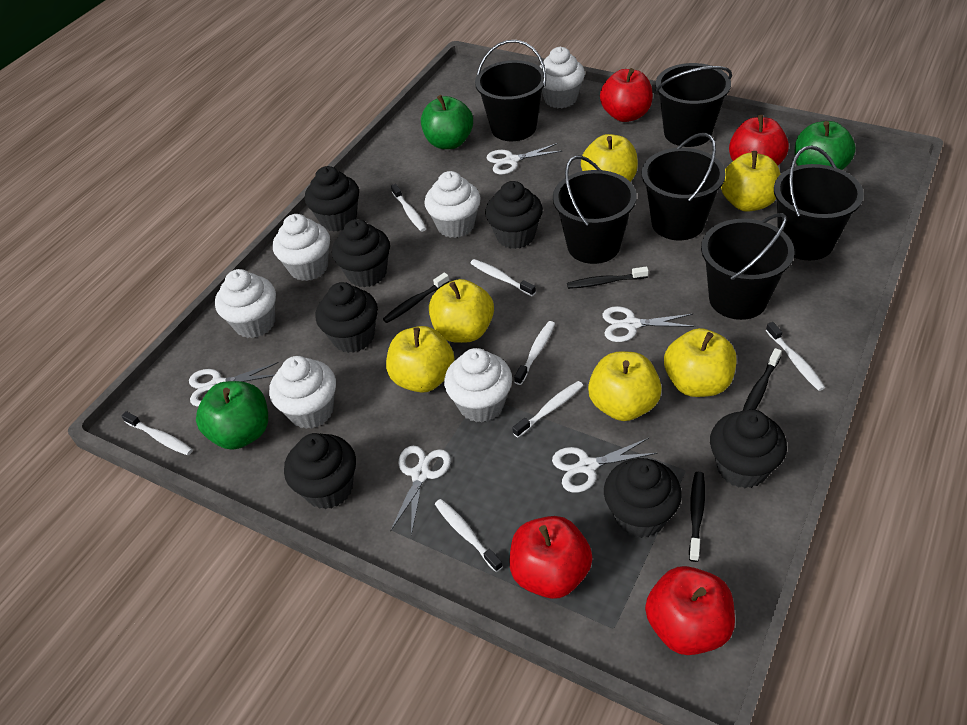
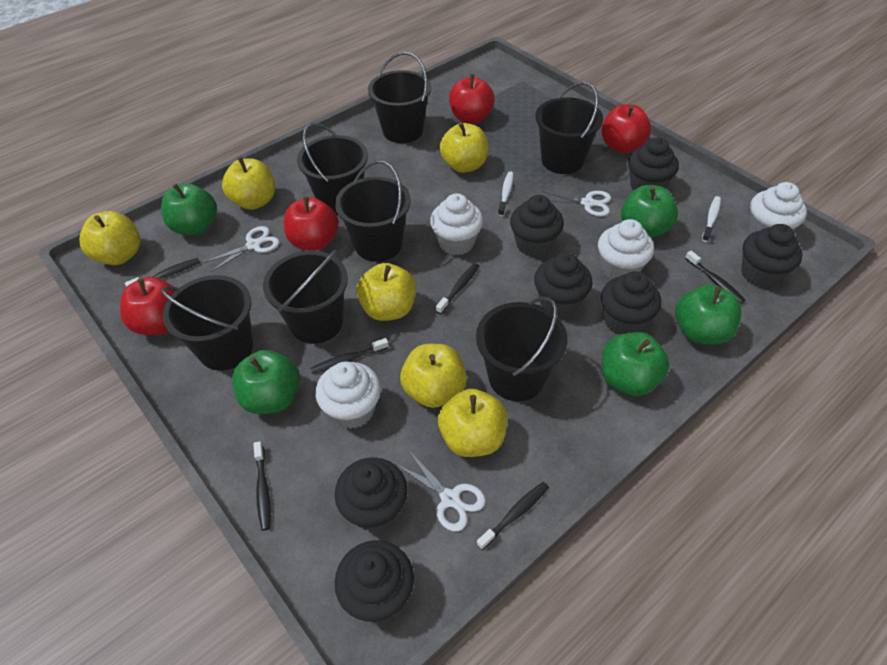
black bucket: 6 -> 7
black toothbrush: 4 -> 6
green apple: 3 -> 5
white cupcake: 6 -> 4
white scissors: 5 -> 3
white toothbrush: 7 -> 2

